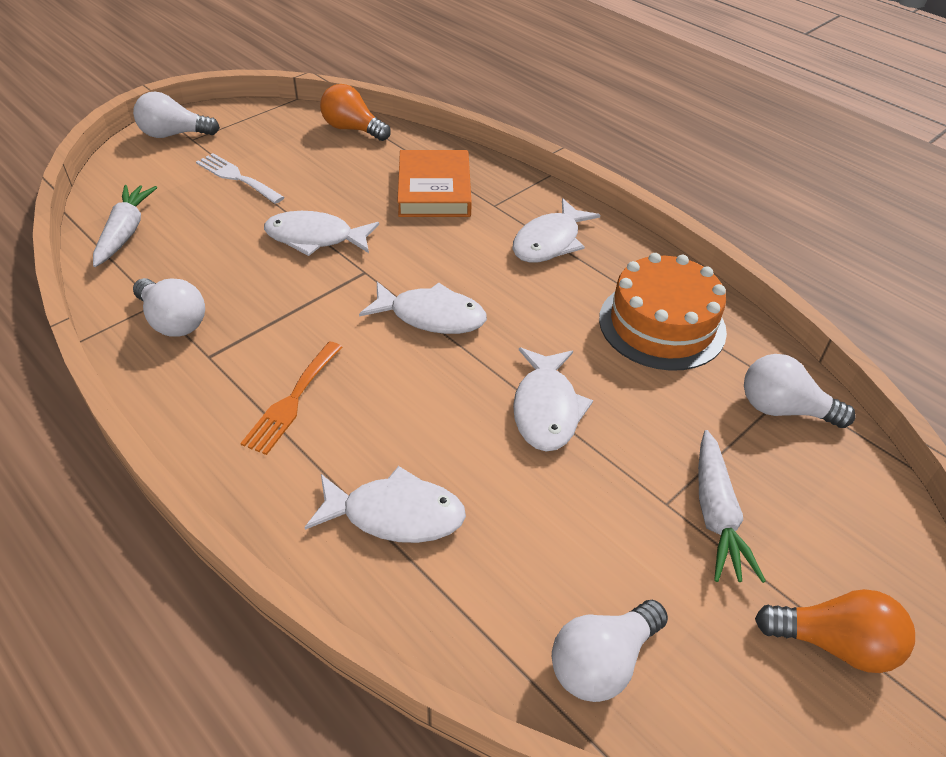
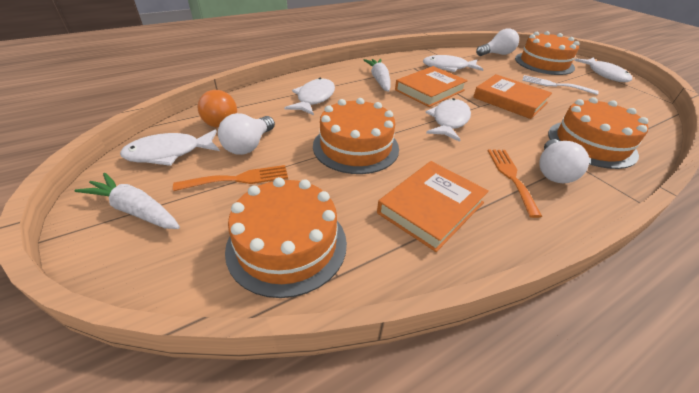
orange book: 1 -> 3
orange cake: 1 -> 4
orange fork: 1 -> 2
orange light bulb: 2 -> 1
white light bulb: 4 -> 3

